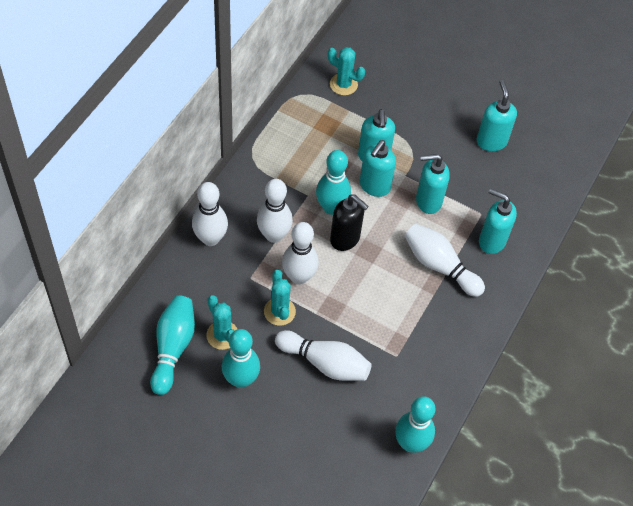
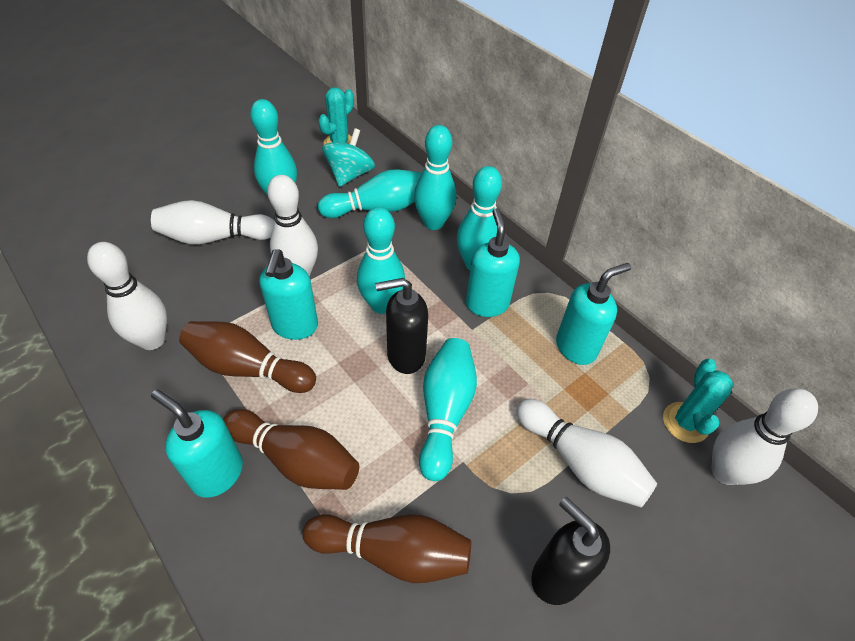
black soap dispenser: 1 -> 2
brown bowling pin: 0 -> 3
turquoise bowling pin: 4 -> 6
turquoise cactus: 3 -> 2
turquoise soap dispenser: 5 -> 4
turquoise spinning top: 0 -> 1

